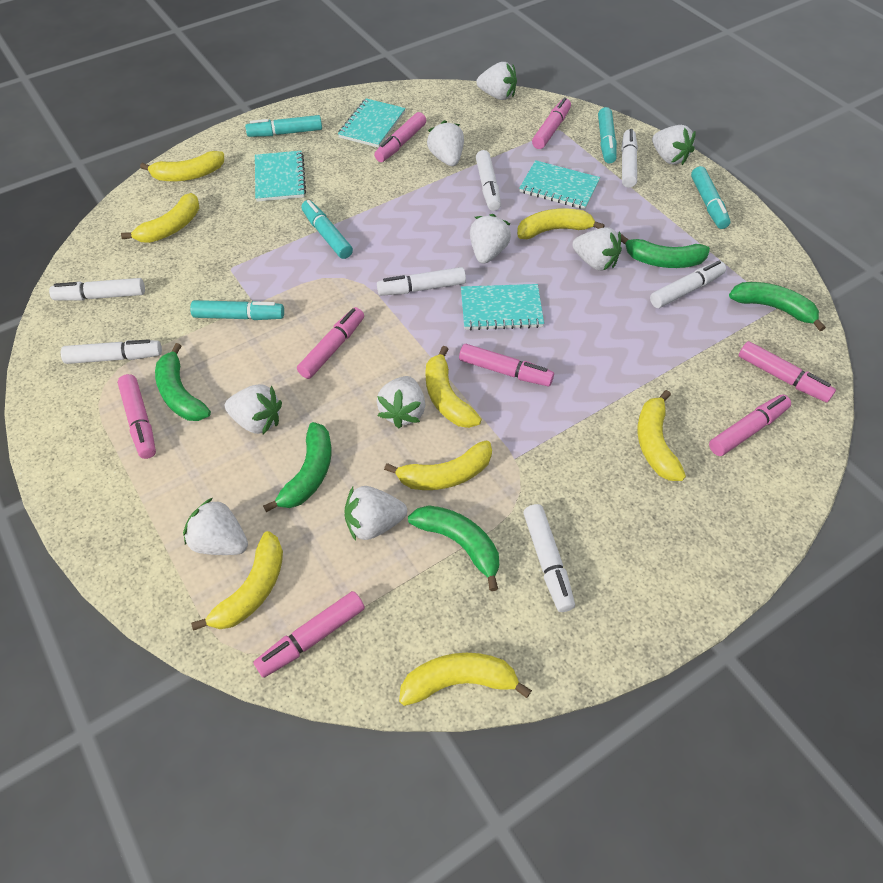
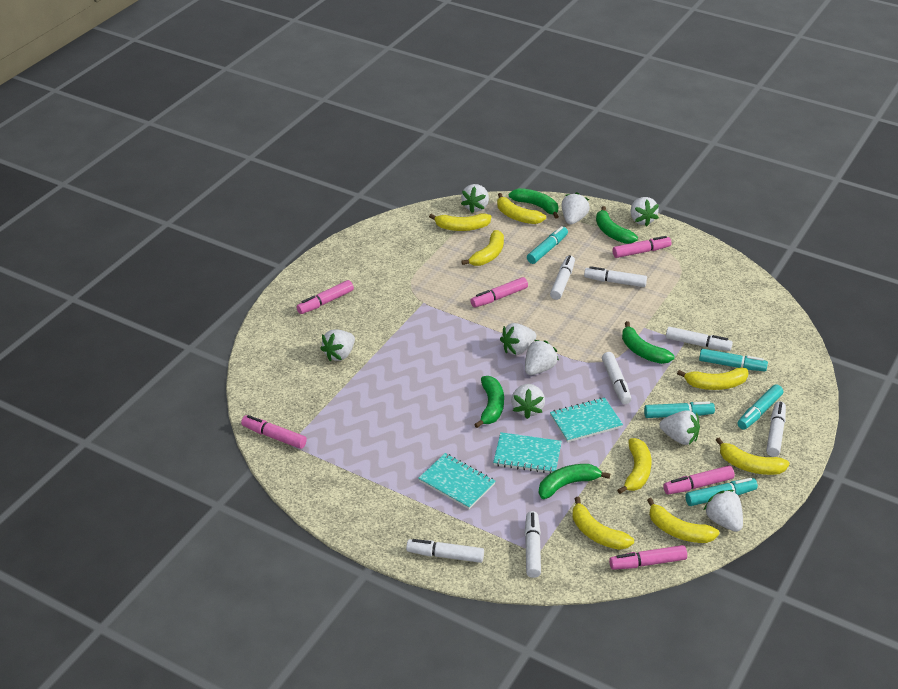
pink marker: 8 -> 6
turquoise notebook: 4 -> 3

